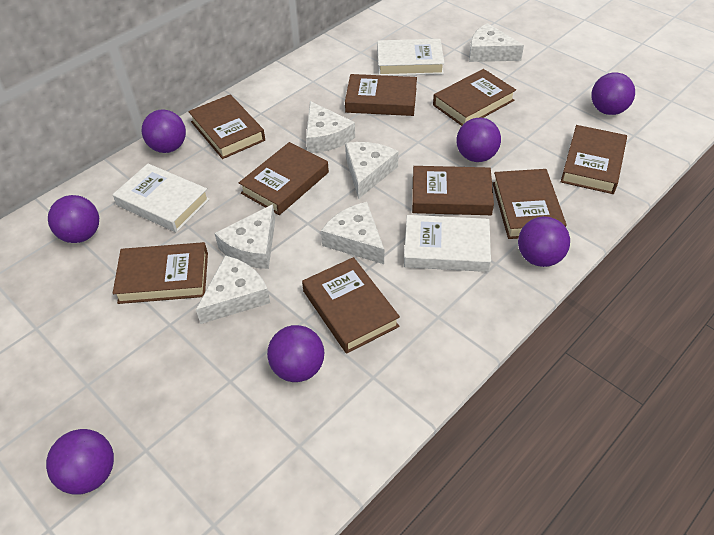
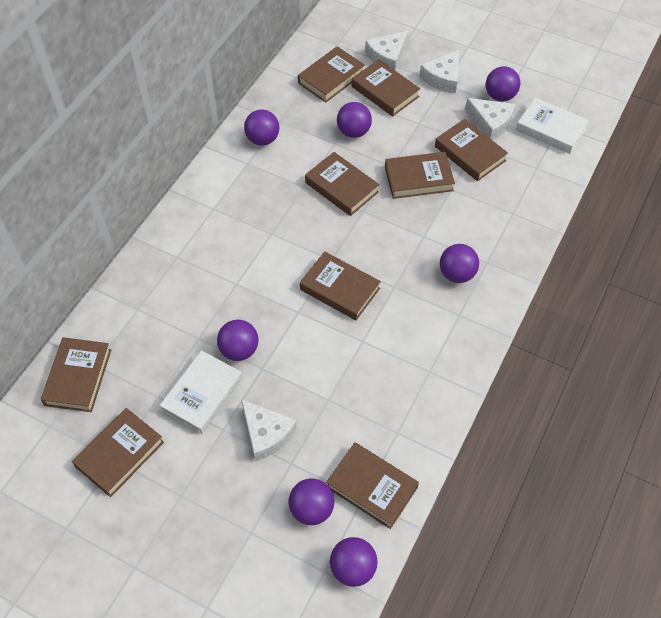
white book: 3 -> 2
white cheese: 6 -> 4

